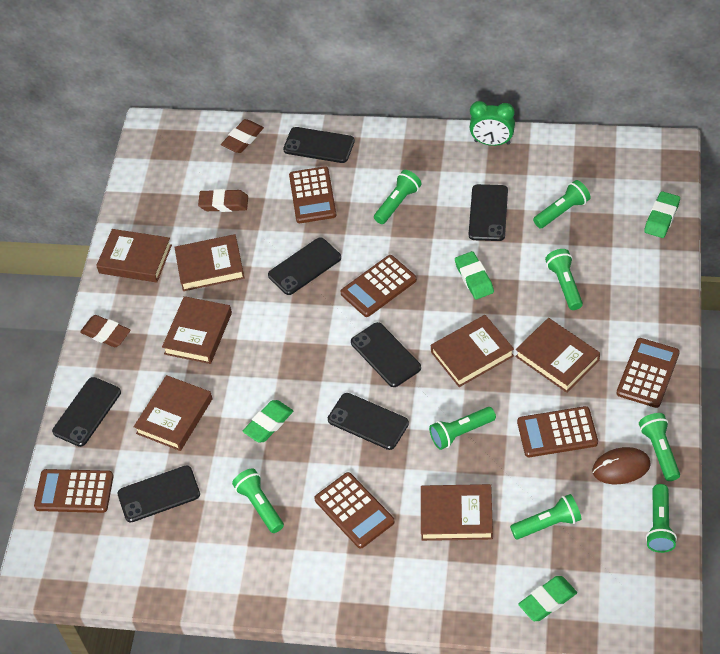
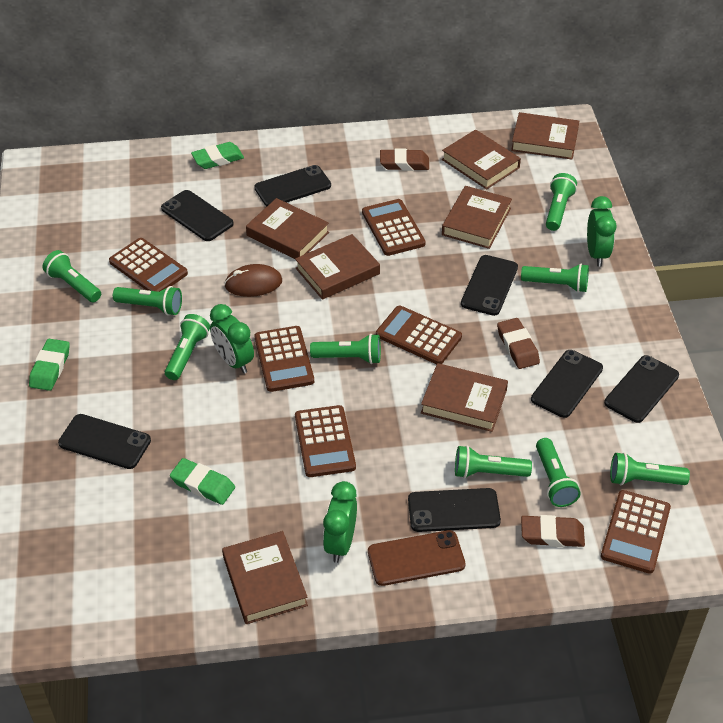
brown phone: 0 -> 1
green clock: 1 -> 3
green eraser: 4 -> 3
green flashlight: 8 -> 9

